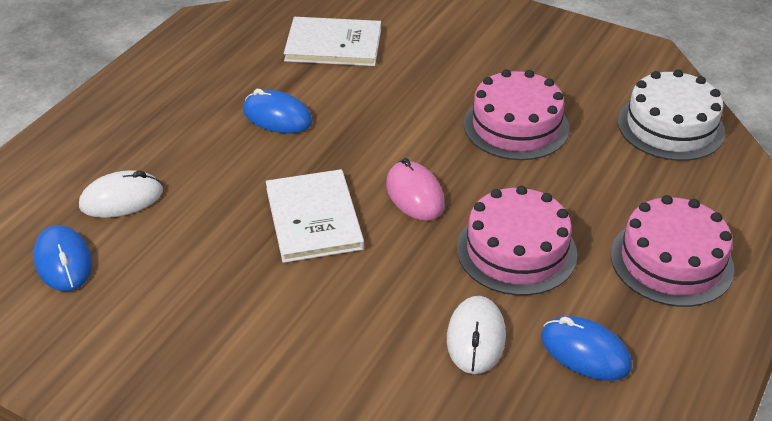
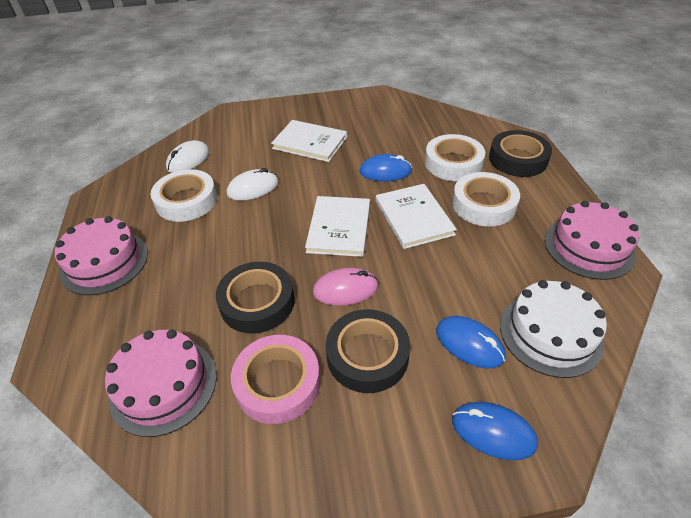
black tape: 0 -> 3
pink tape: 0 -> 1
white book: 2 -> 3
white tape: 0 -> 3

